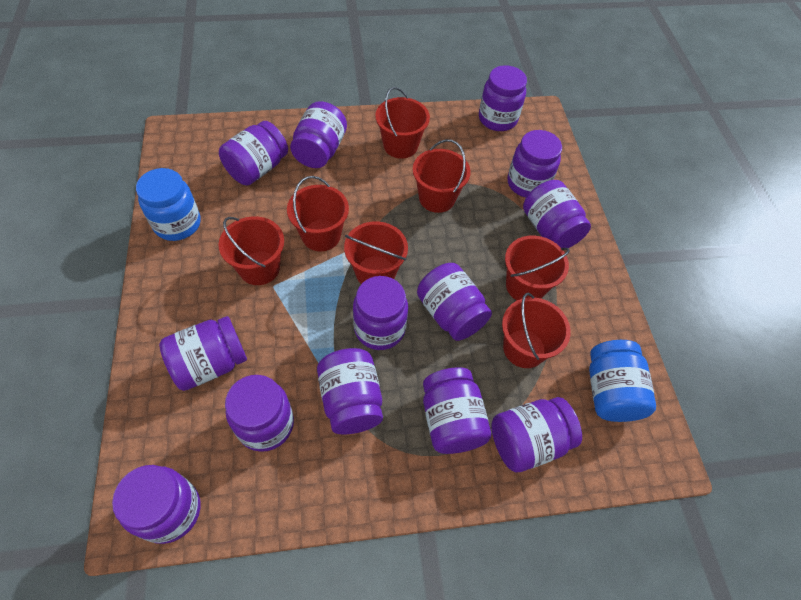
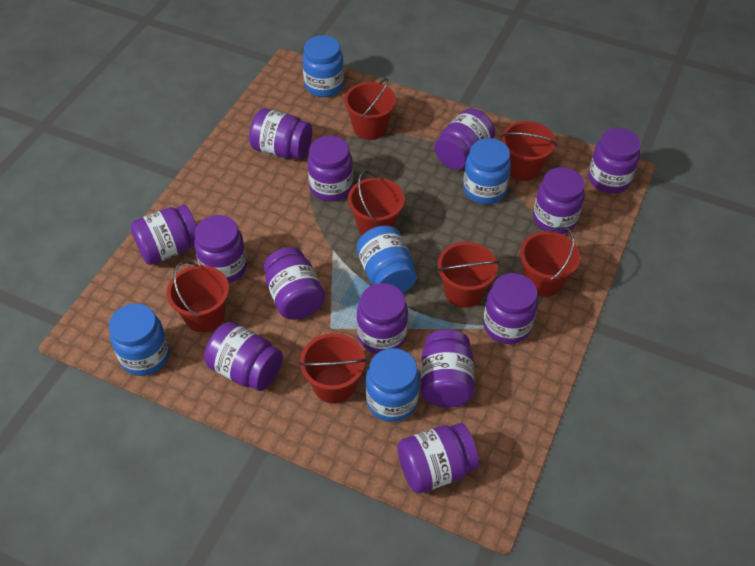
blue jar: 2 -> 5

